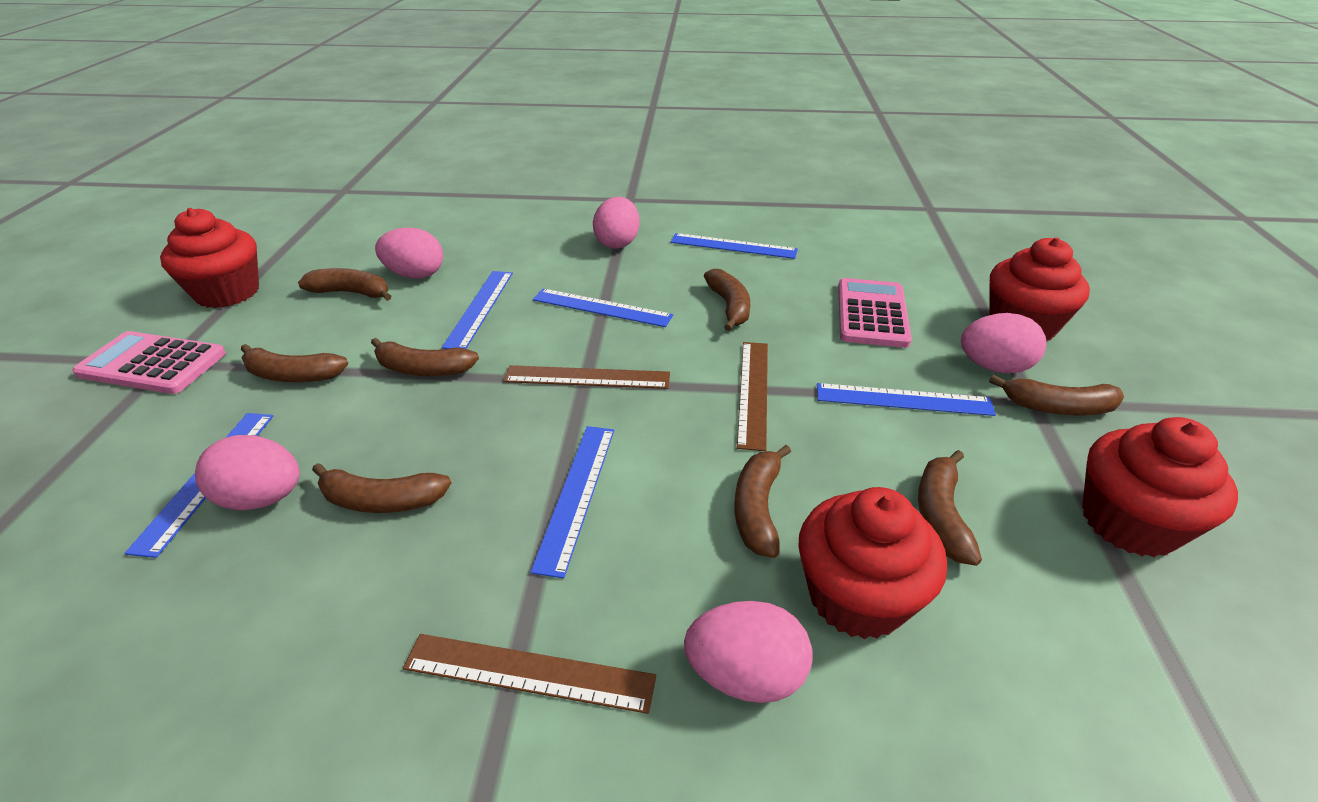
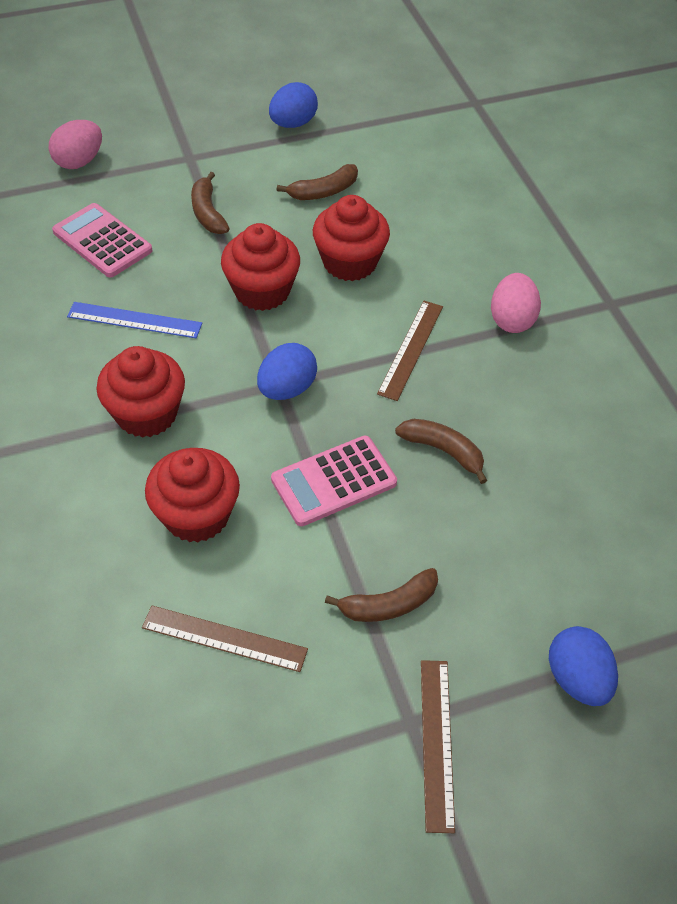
blue egg: 0 -> 3
blue ruler: 6 -> 1
brown banana: 8 -> 4
pink egg: 5 -> 2

